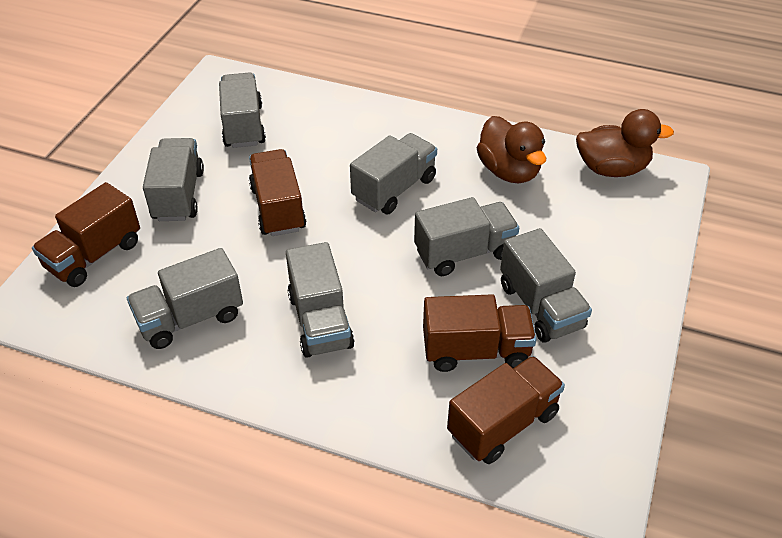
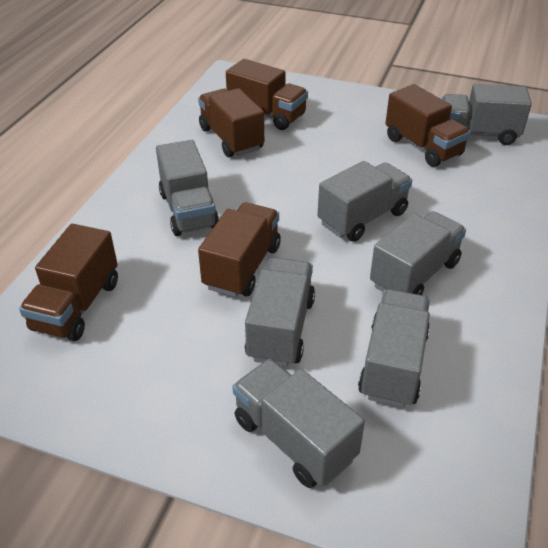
brown duck: 2 -> 0
brown truck: 4 -> 5

